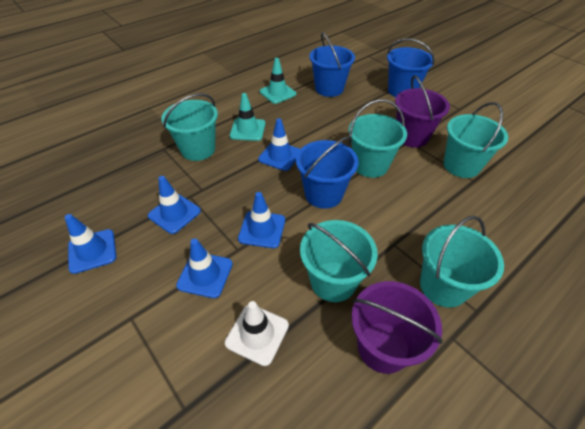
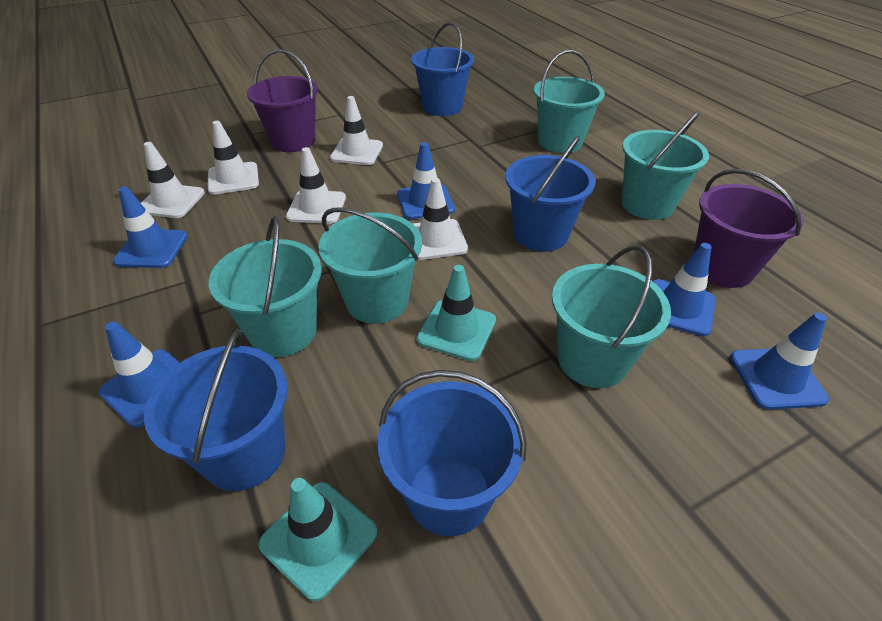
blue bucket: 3 -> 4
white traffic cone: 1 -> 5

